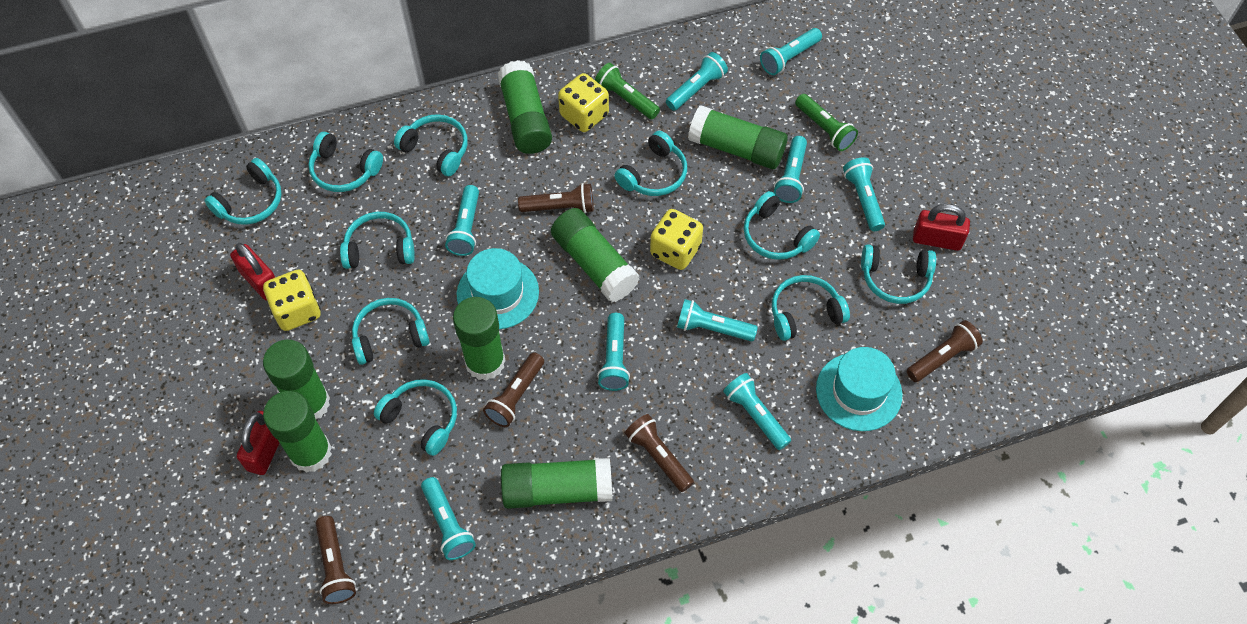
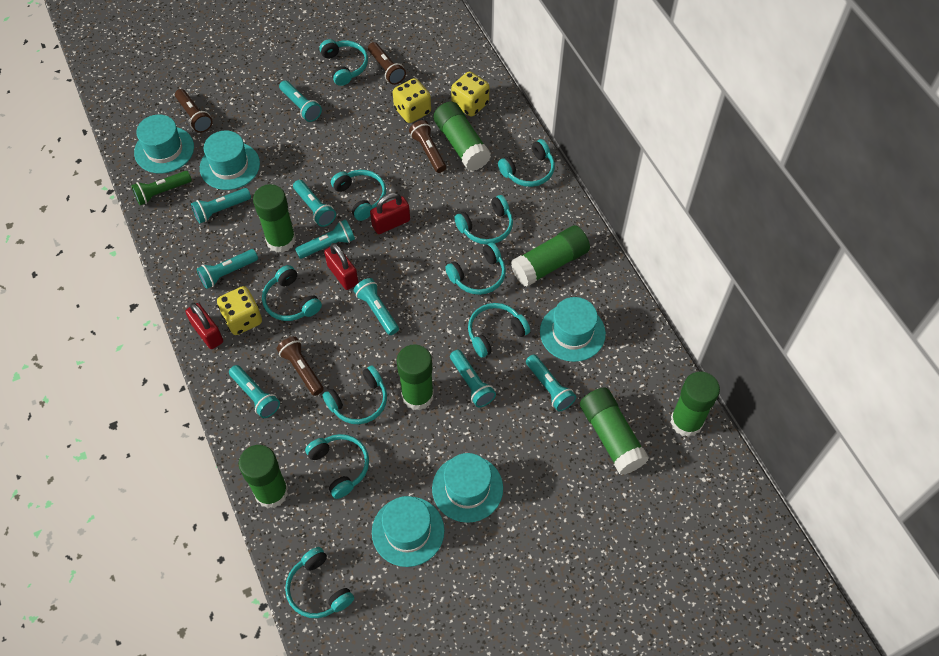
brown flashlight: 5 -> 4
green flashlight: 2 -> 1
turquoise hat: 2 -> 5

